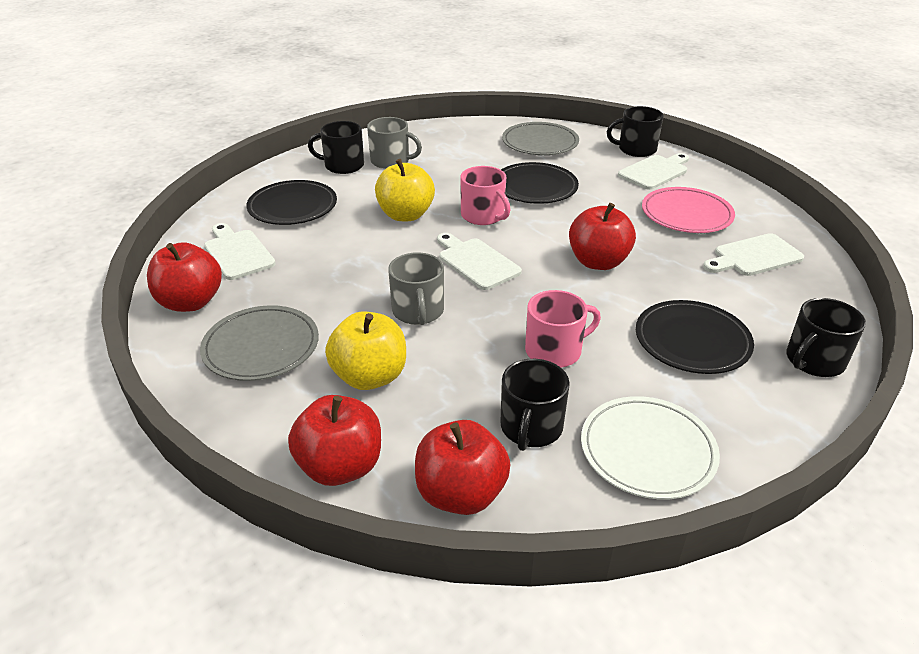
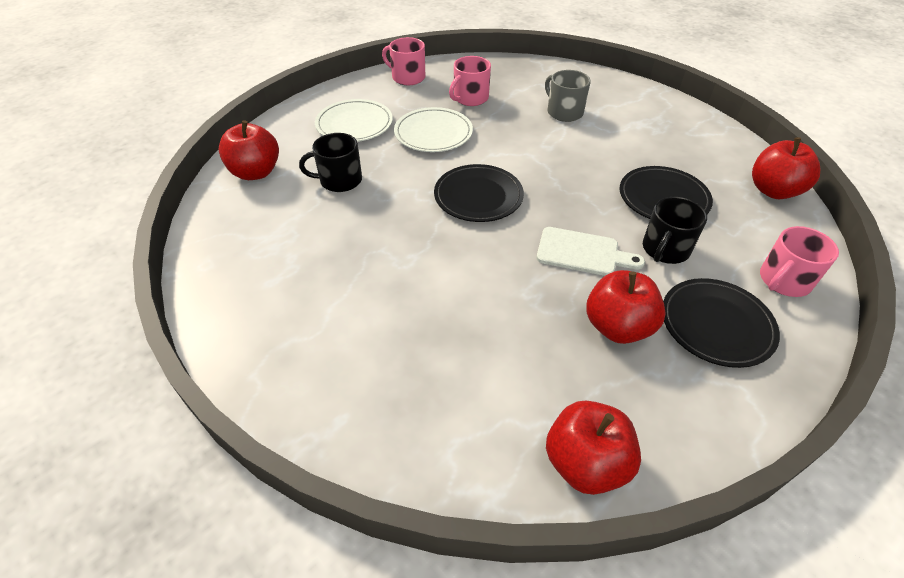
black mug: 4 -> 2
grey mug: 2 -> 1
grey plate: 2 -> 0
pink mug: 2 -> 3
pink plate: 1 -> 0
white cutting board: 4 -> 1
white plate: 1 -> 2
yellow apple: 2 -> 0

